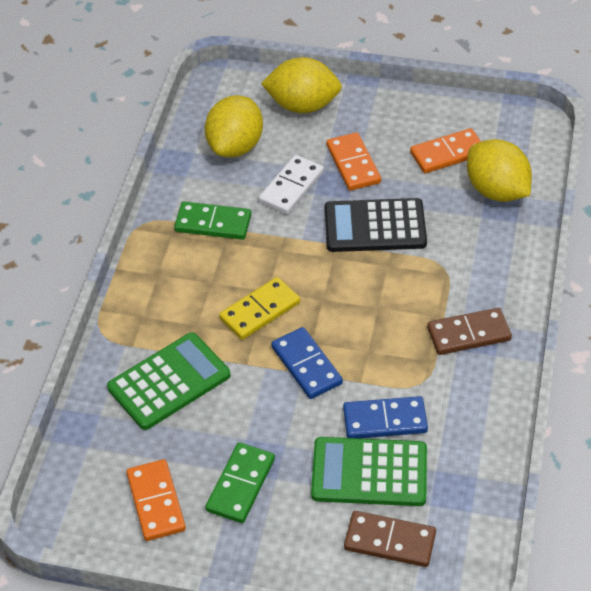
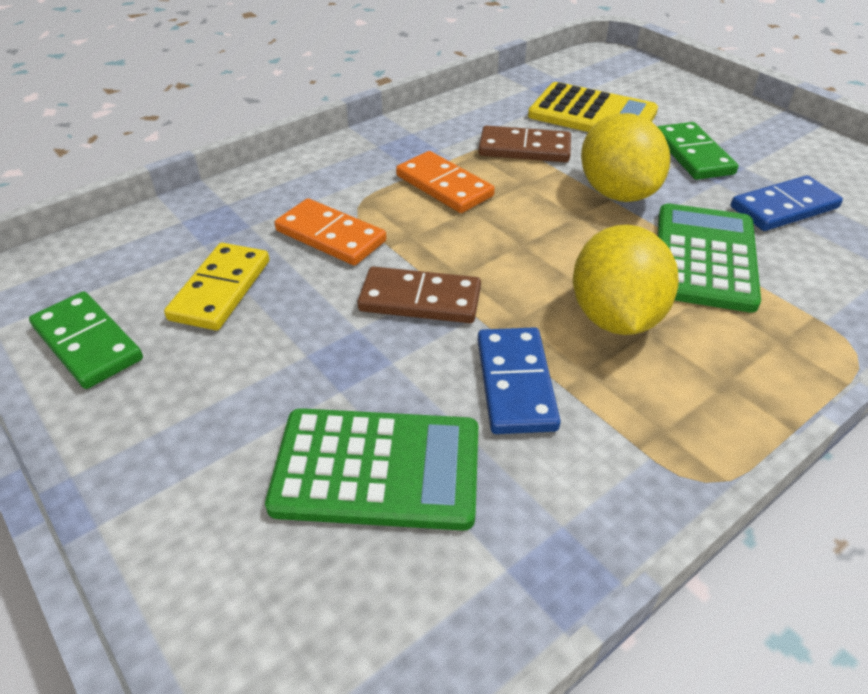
black calculator: 1 -> 0
orange domino: 3 -> 2
white domino: 1 -> 0
yellow calculator: 0 -> 1
yellow lemon: 3 -> 2

